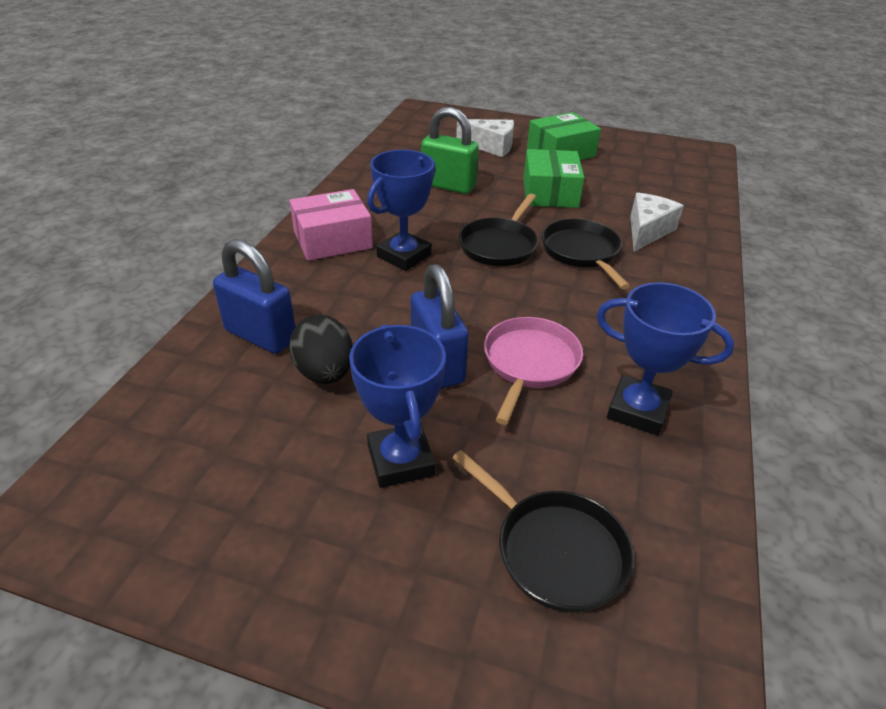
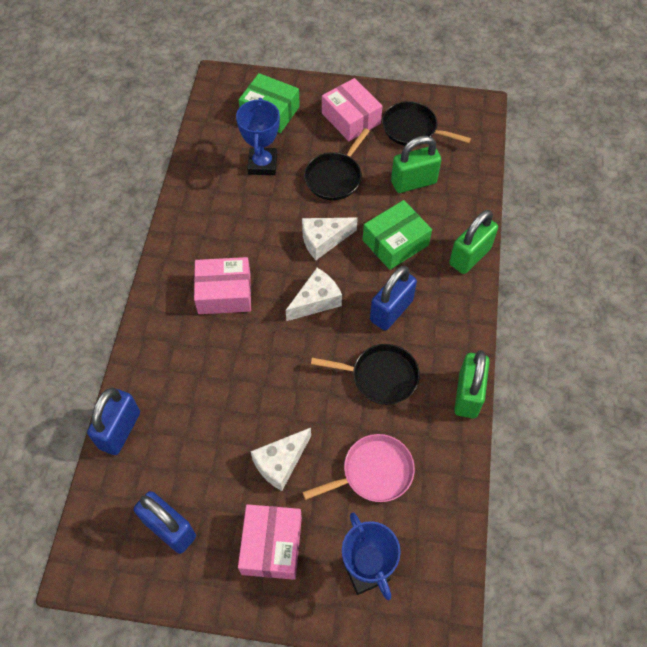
black egg: 1 -> 0
blue padlock: 2 -> 3
blue trophy: 3 -> 2
green padlock: 1 -> 3
pink box: 1 -> 3
white cheese: 2 -> 3

